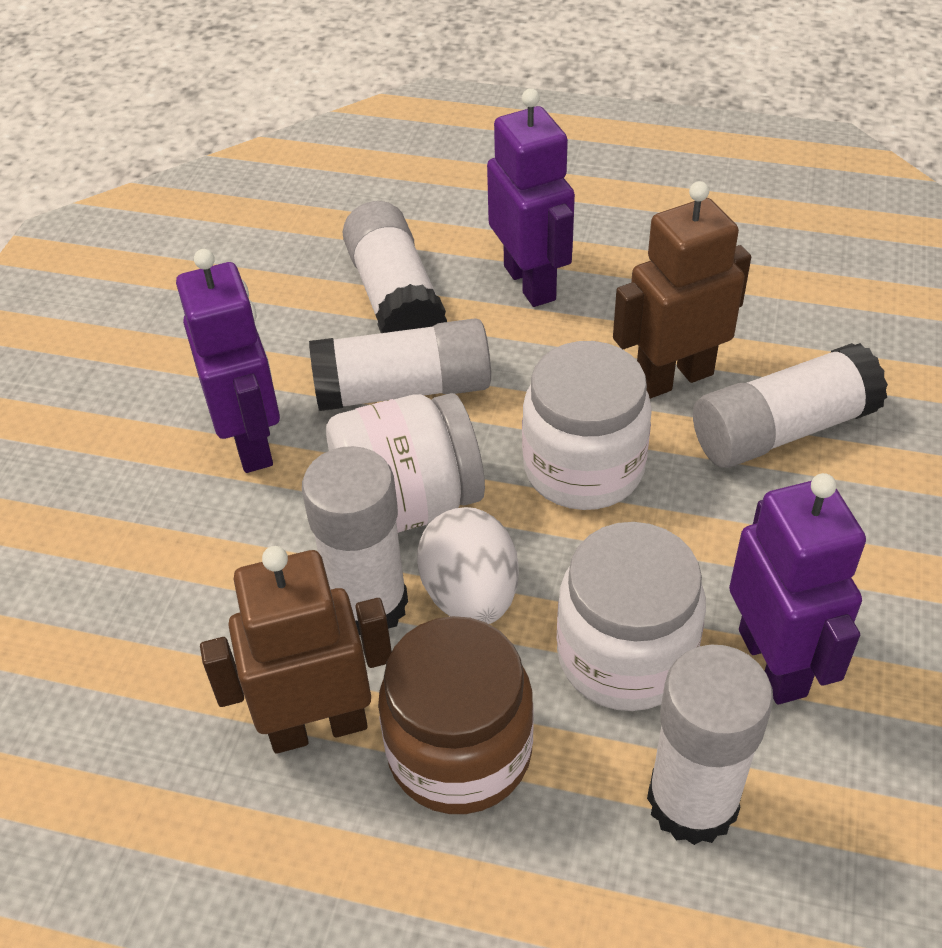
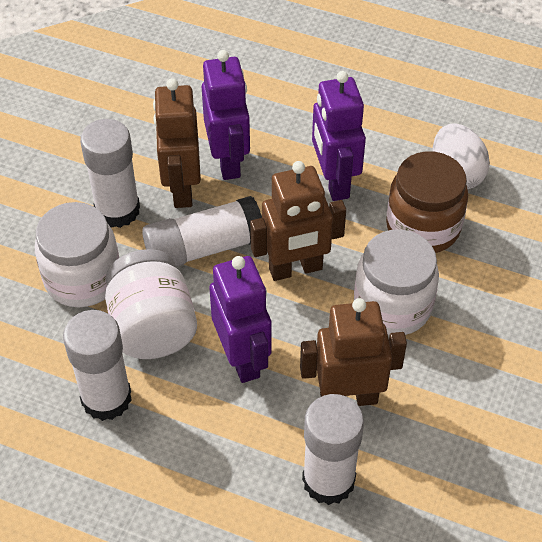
brown robot: 2 -> 3
white glue stick: 5 -> 4

